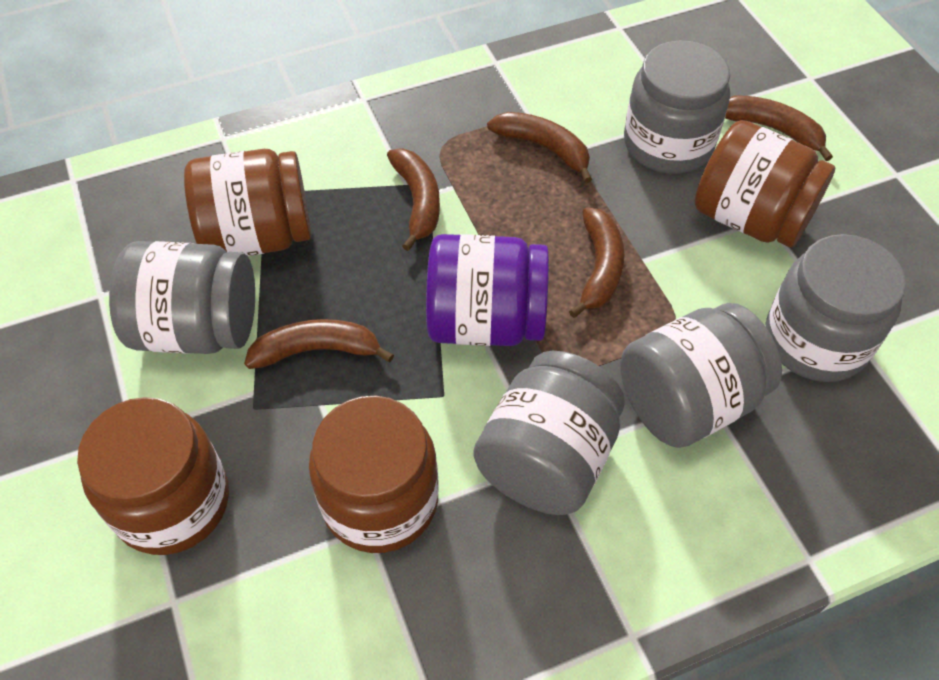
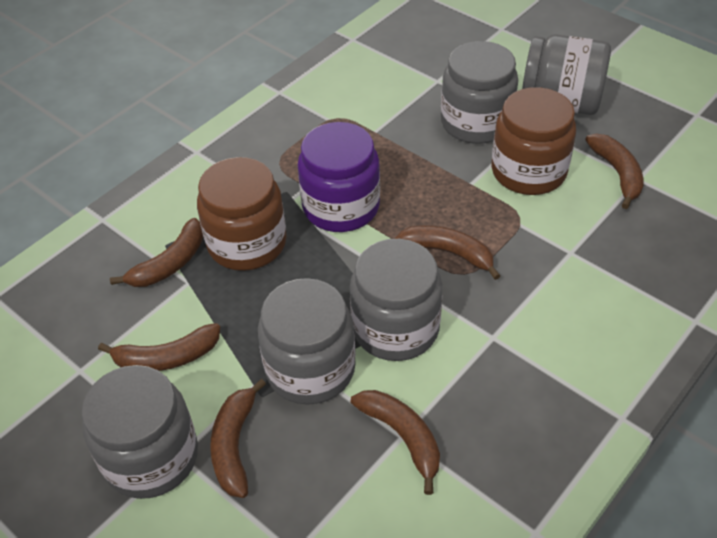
brown banana: 5 -> 6
brown jar: 4 -> 2

